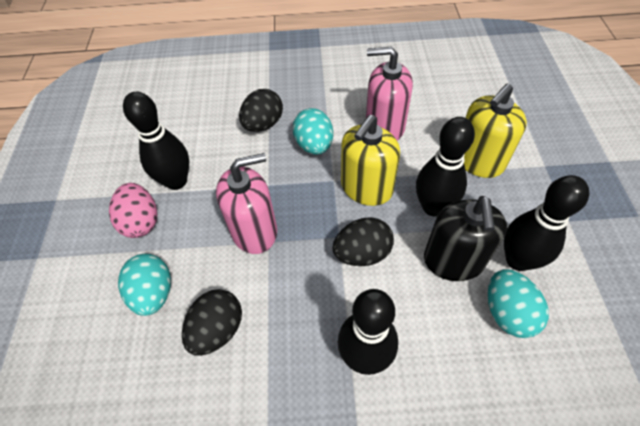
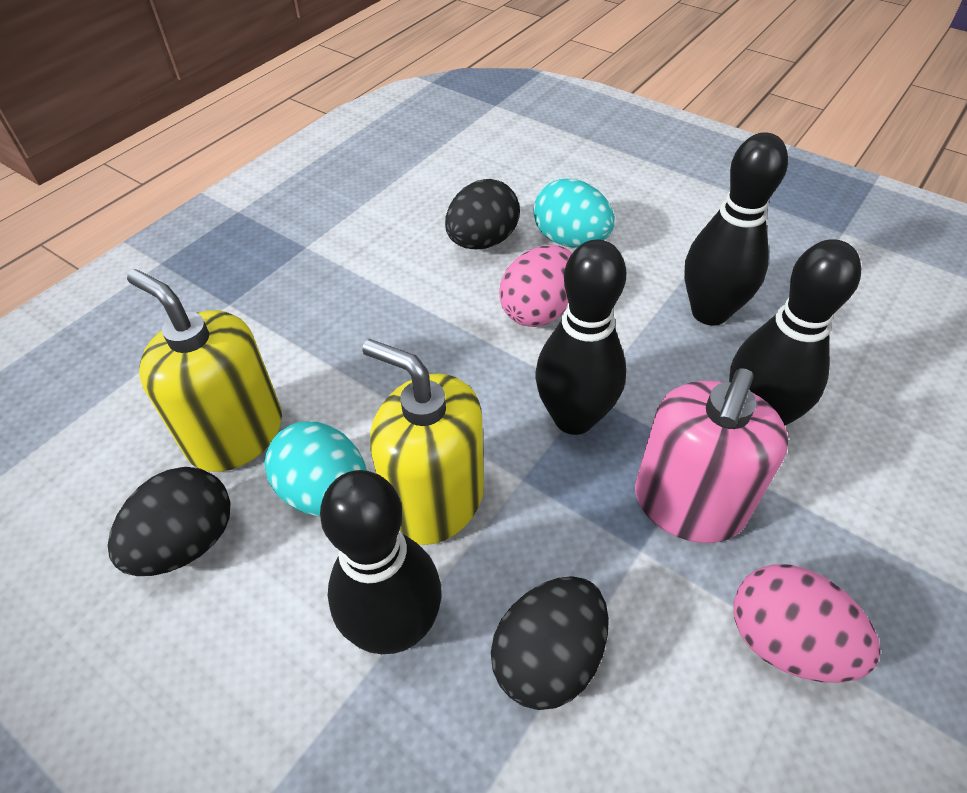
black soap dispenser: 1 -> 0
pink egg: 1 -> 2
pink soap dispenser: 2 -> 1
turquoise egg: 3 -> 2

